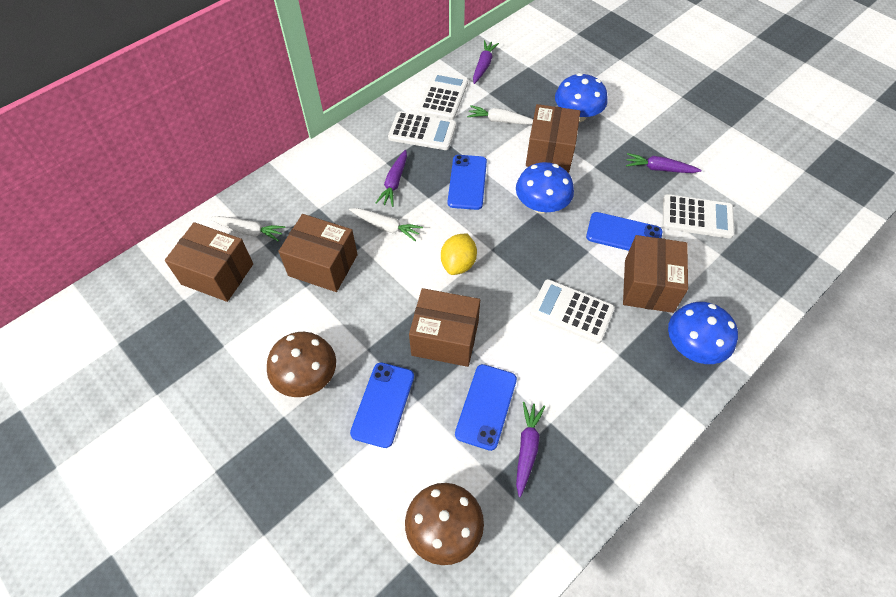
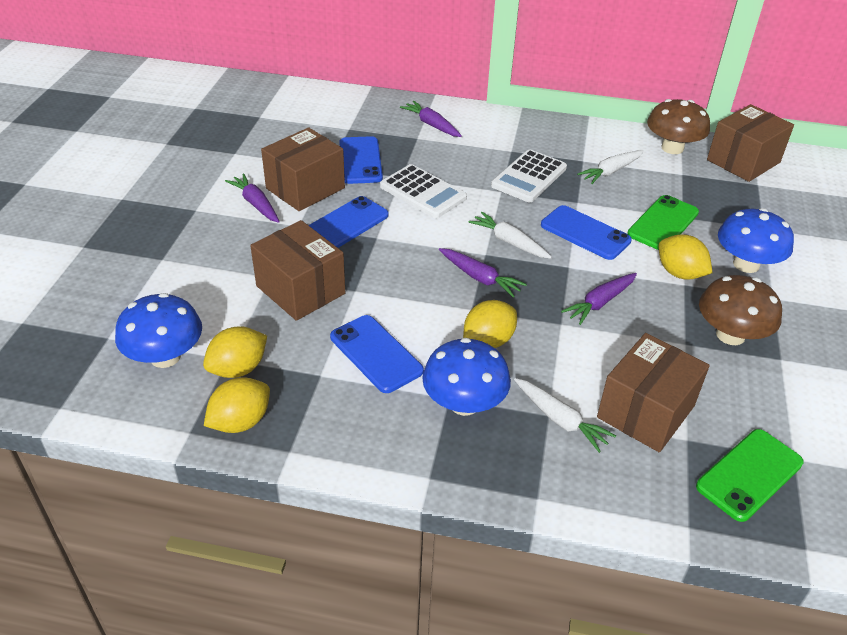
brown box: 5 -> 4
green phone: 0 -> 2
white calculator: 4 -> 2
yellow lemon: 1 -> 4

